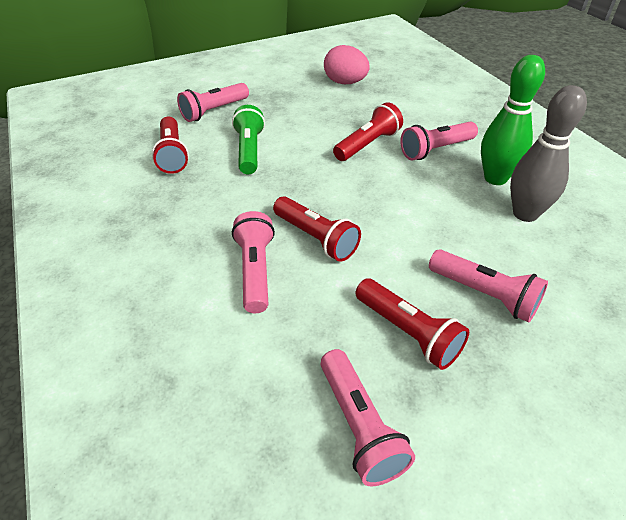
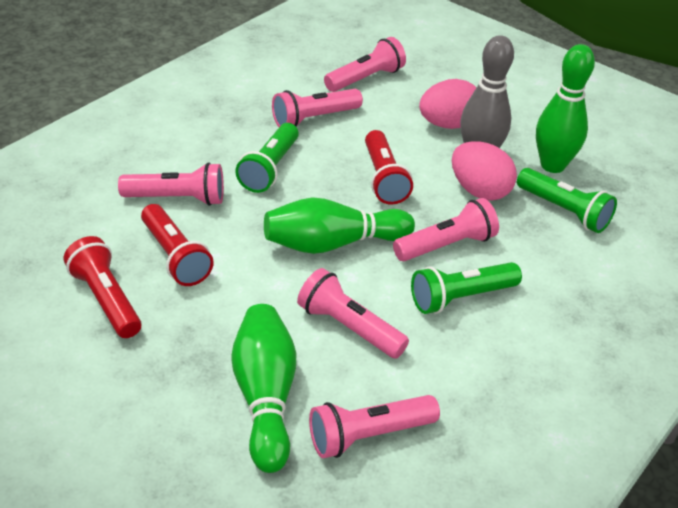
green bowling pin: 1 -> 3
green flashlight: 1 -> 3
pink egg: 1 -> 2
pink flashlight: 5 -> 6
red flashlight: 4 -> 3

